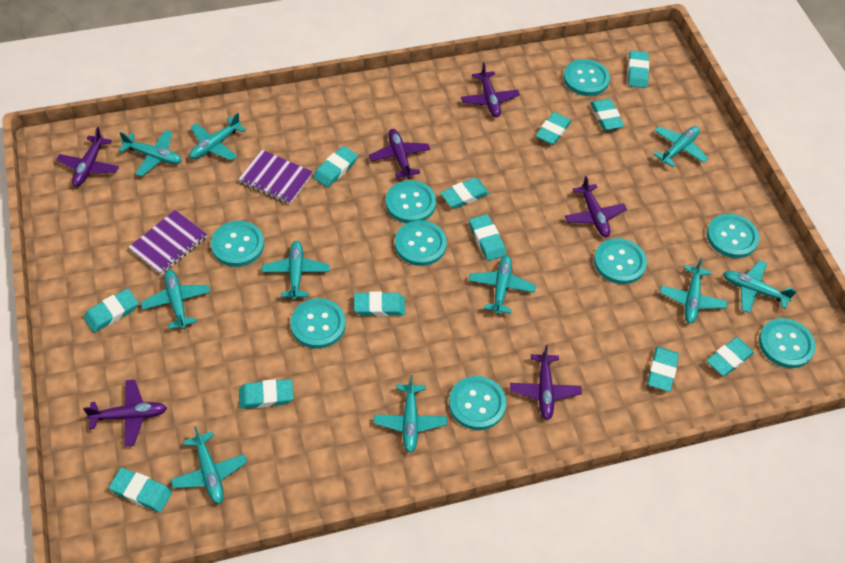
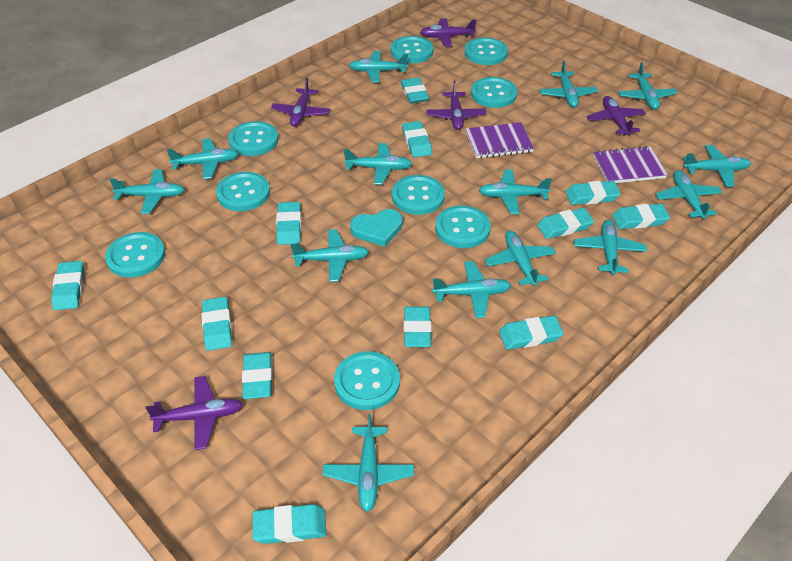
purple plane: 6 -> 5
turquoise heart: 0 -> 1
turquoise plane: 10 -> 14

